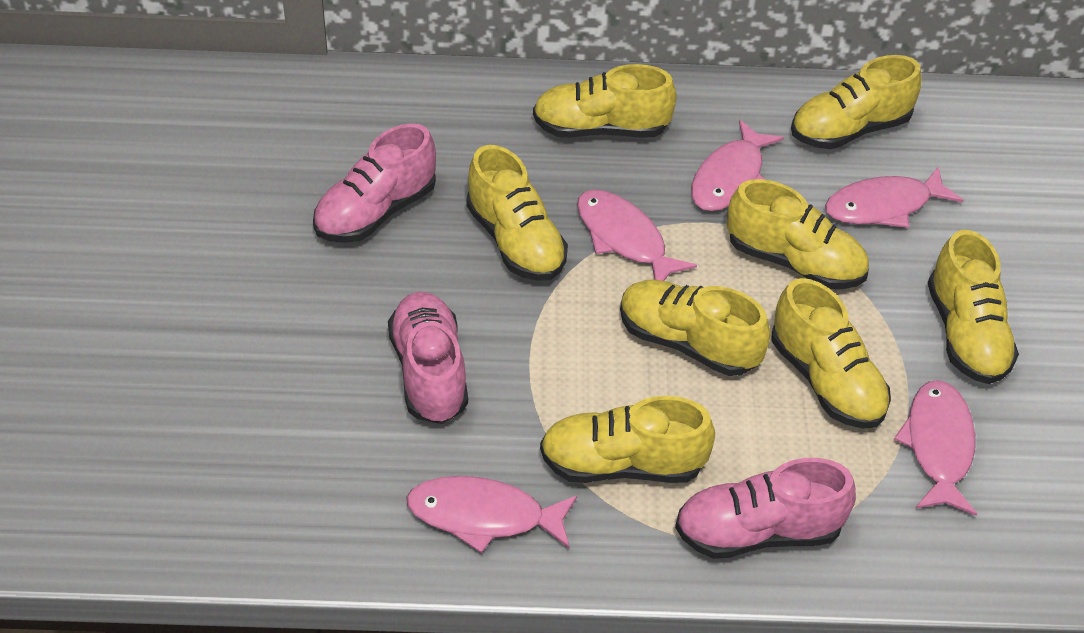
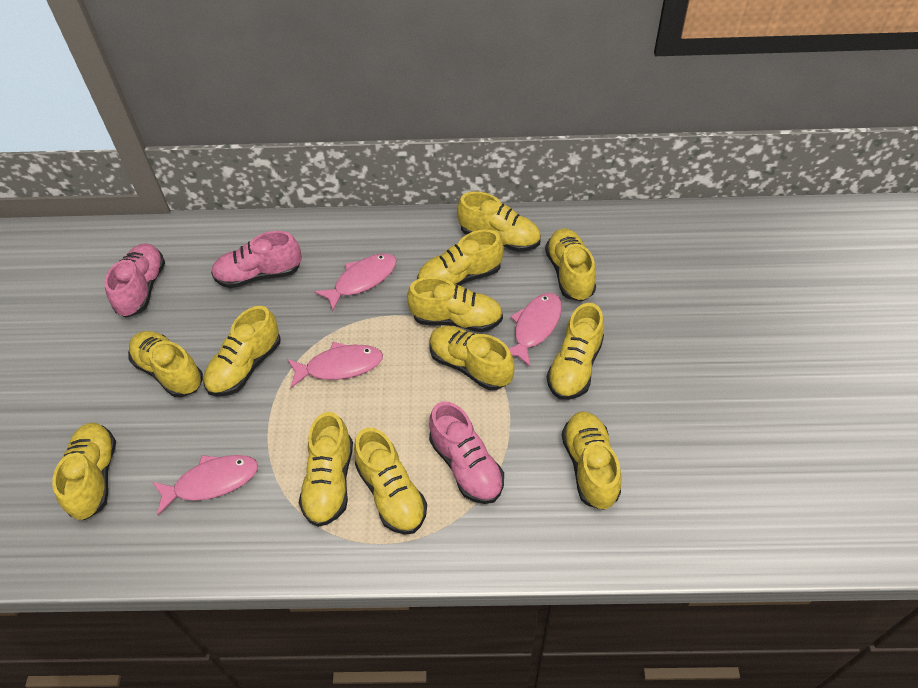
pink fish: 5 -> 4
yellow shoe: 8 -> 12

